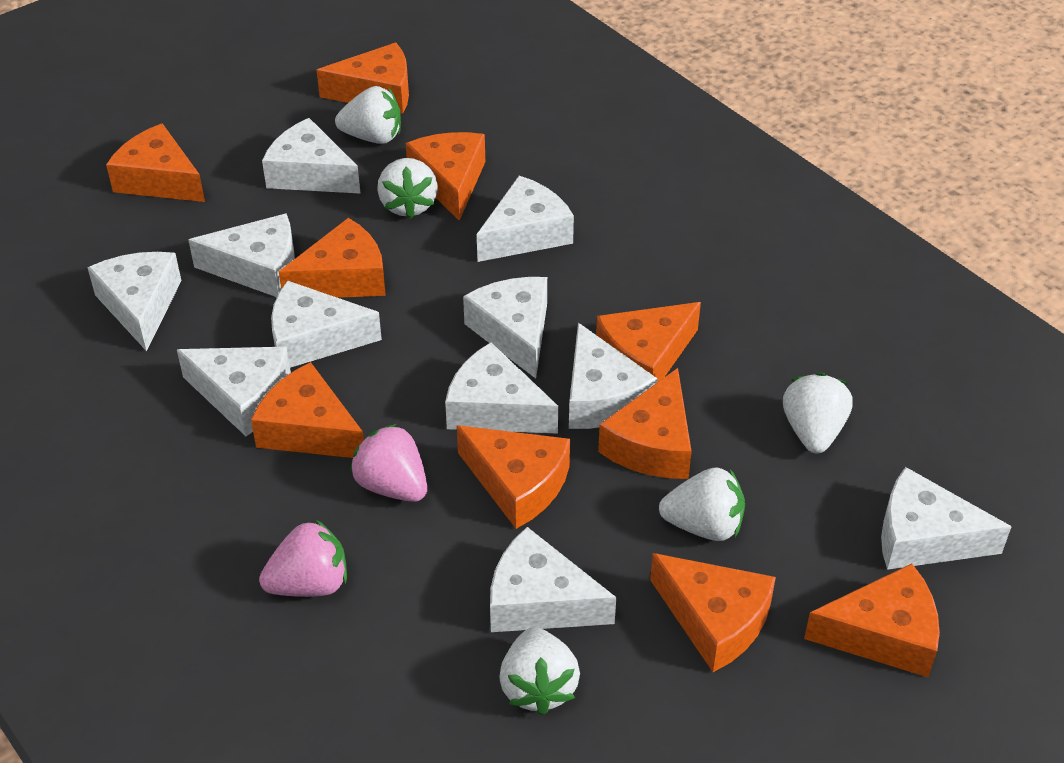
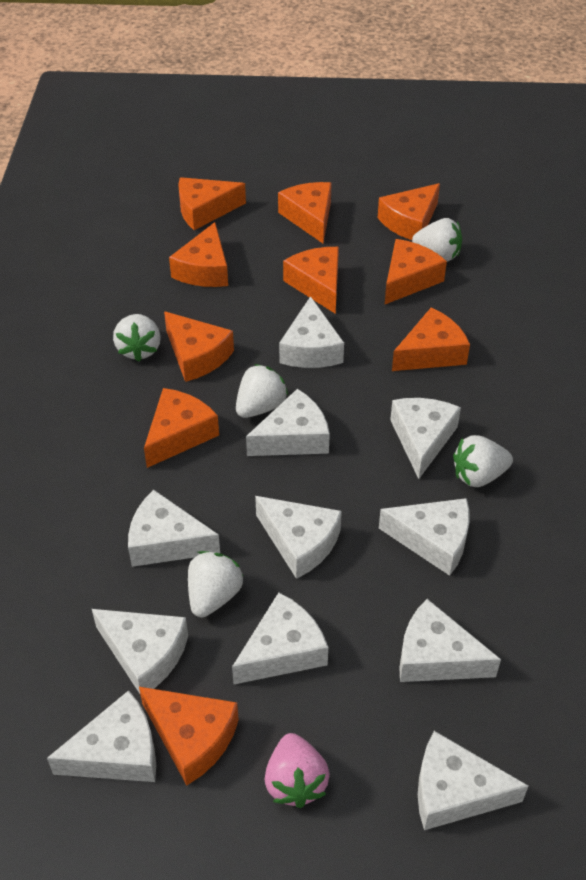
pink strawberry: 2 -> 1

